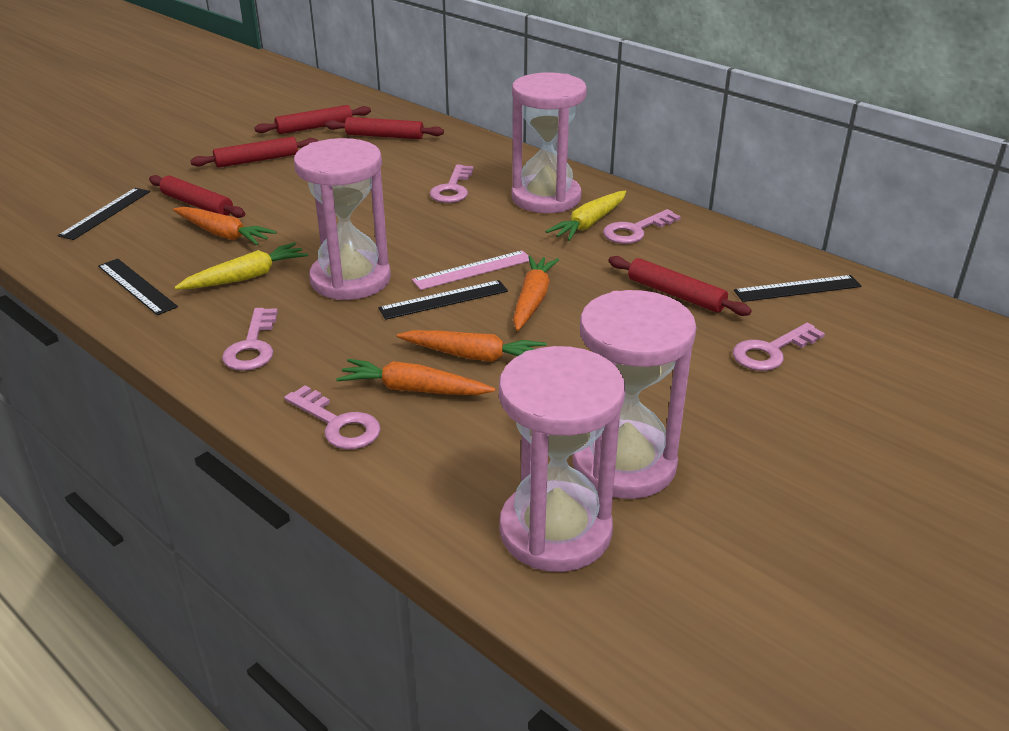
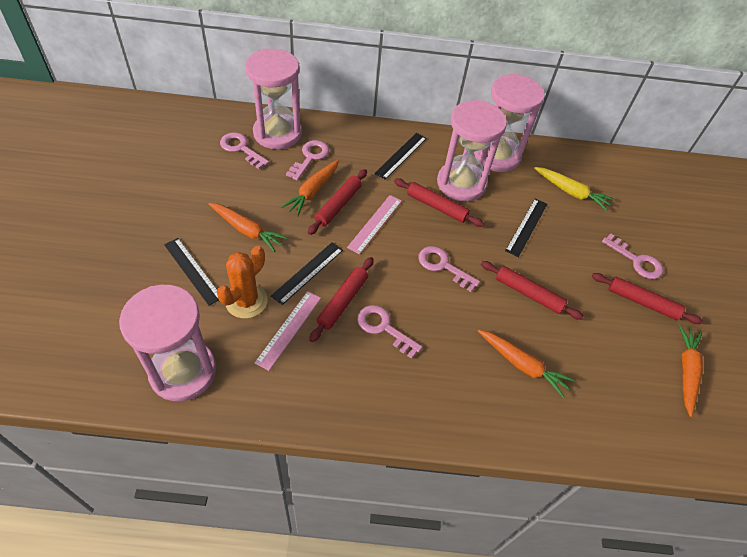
orange cactus: 0 -> 1
pink ruler: 1 -> 2
yellow carrot: 2 -> 1

